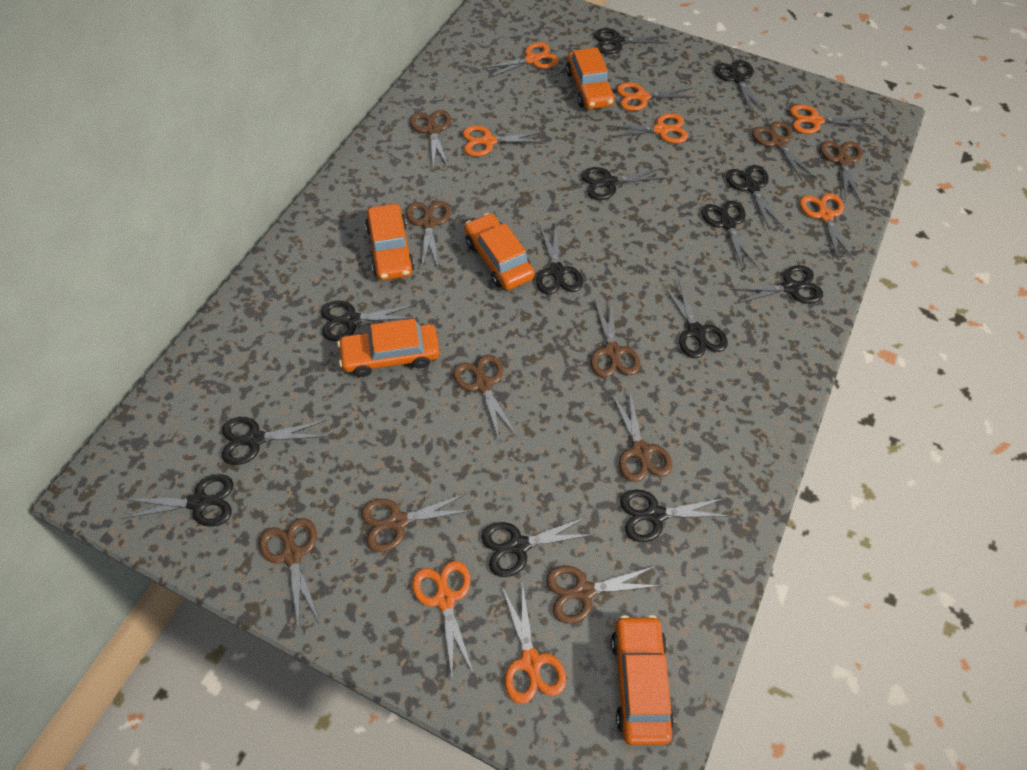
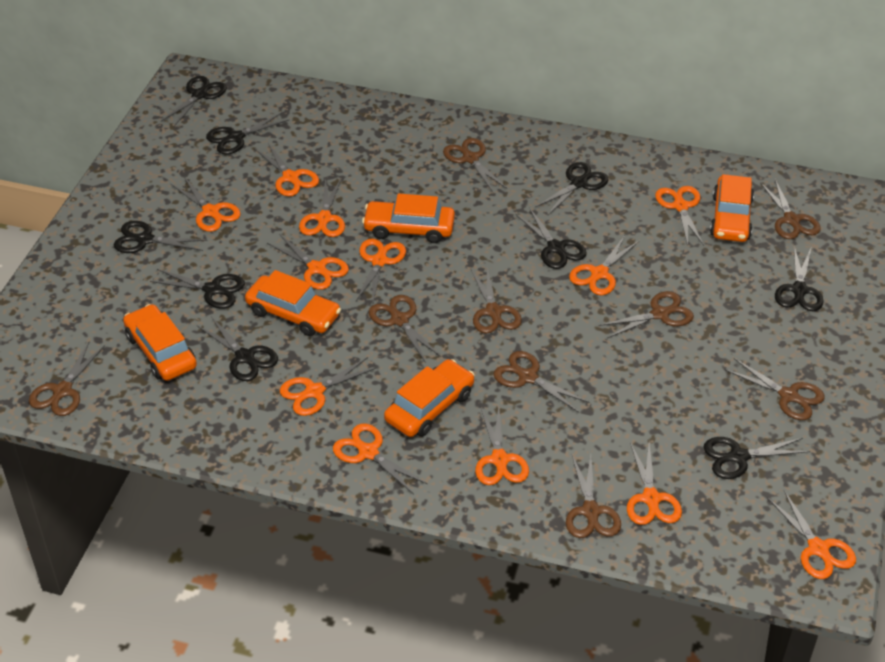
black scissors: 13 -> 9
brown scissors: 10 -> 9
orange scissors: 8 -> 12

